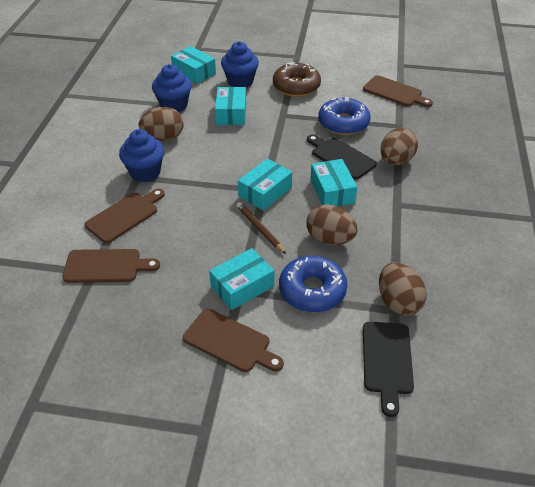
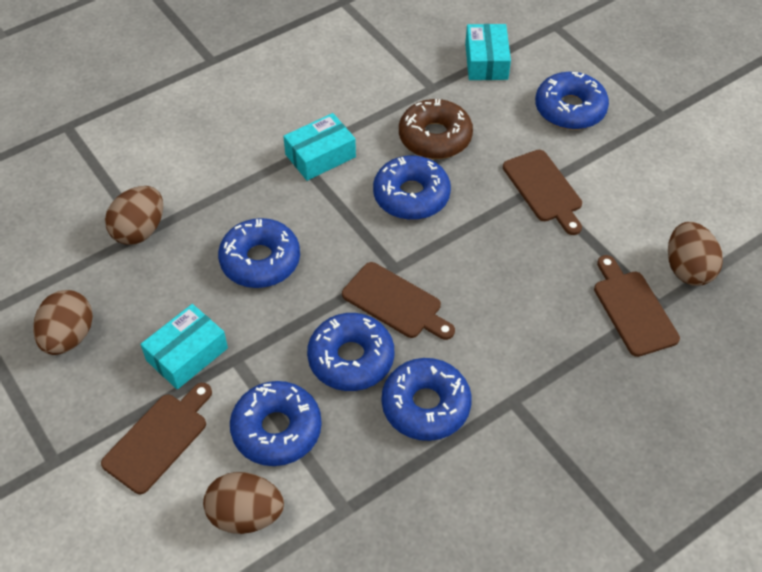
black cutting board: 2 -> 0
blue cupcake: 3 -> 0
blue donut: 2 -> 6
brown pencil: 1 -> 0
turquoise box: 5 -> 3

